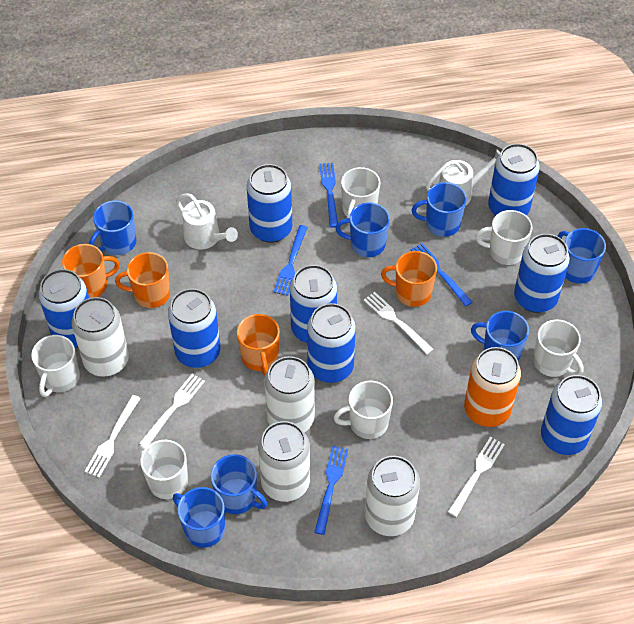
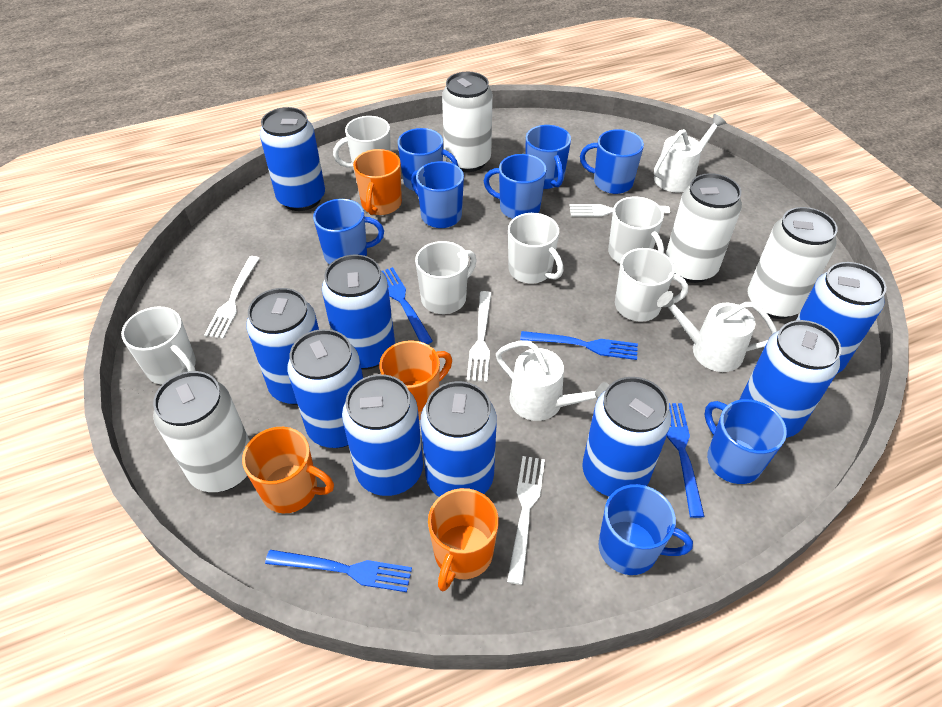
blue can: 8 -> 9
blue mug: 7 -> 8
orange can: 1 -> 0
white watering can: 2 -> 3

